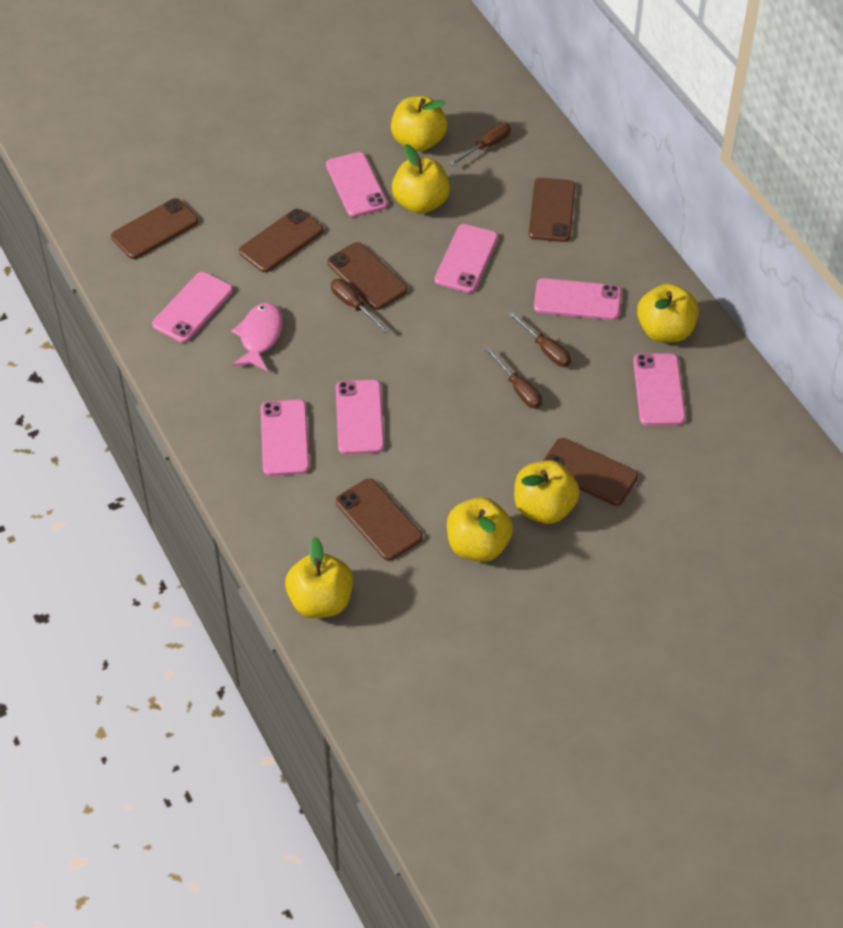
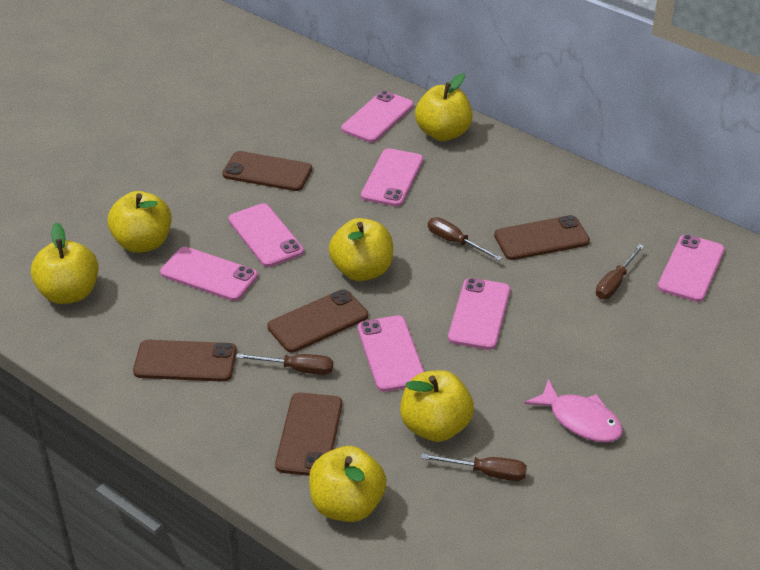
brown phone: 6 -> 5

